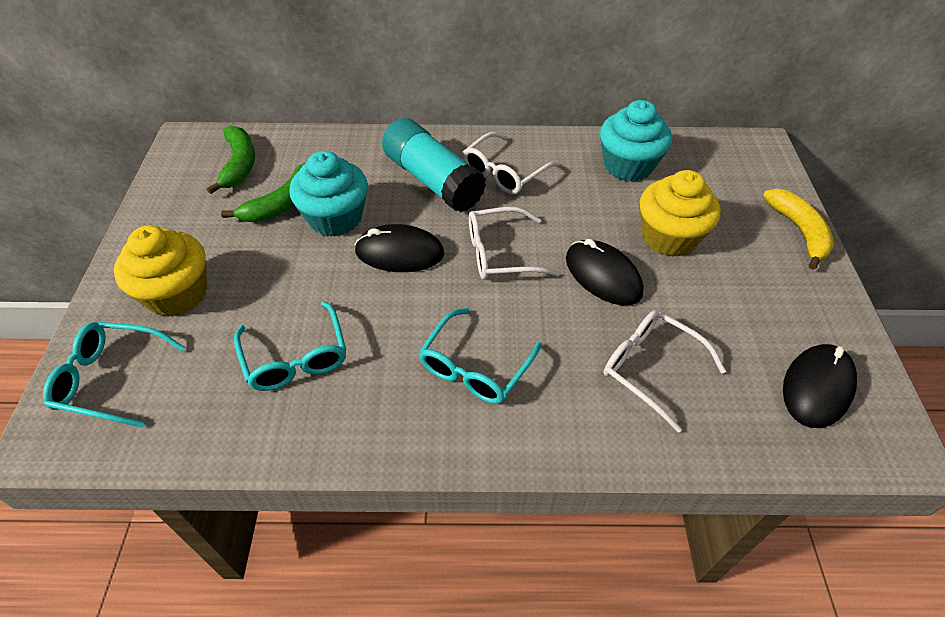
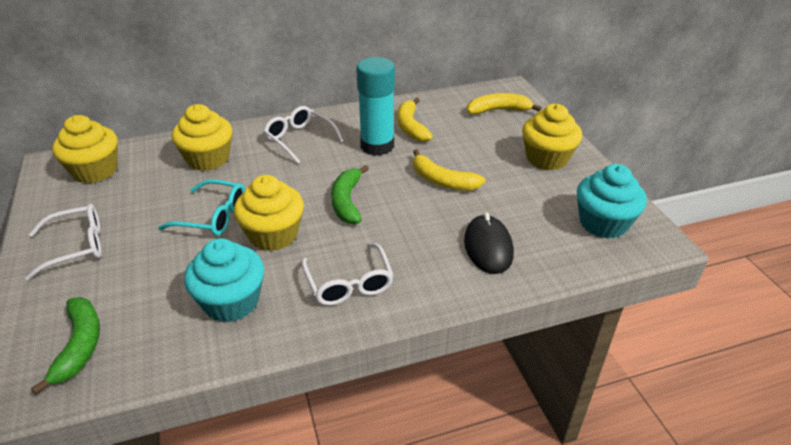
black mouse: 3 -> 1
turquoise glasses: 3 -> 1
yellow banana: 1 -> 3
yellow cupcake: 2 -> 4

